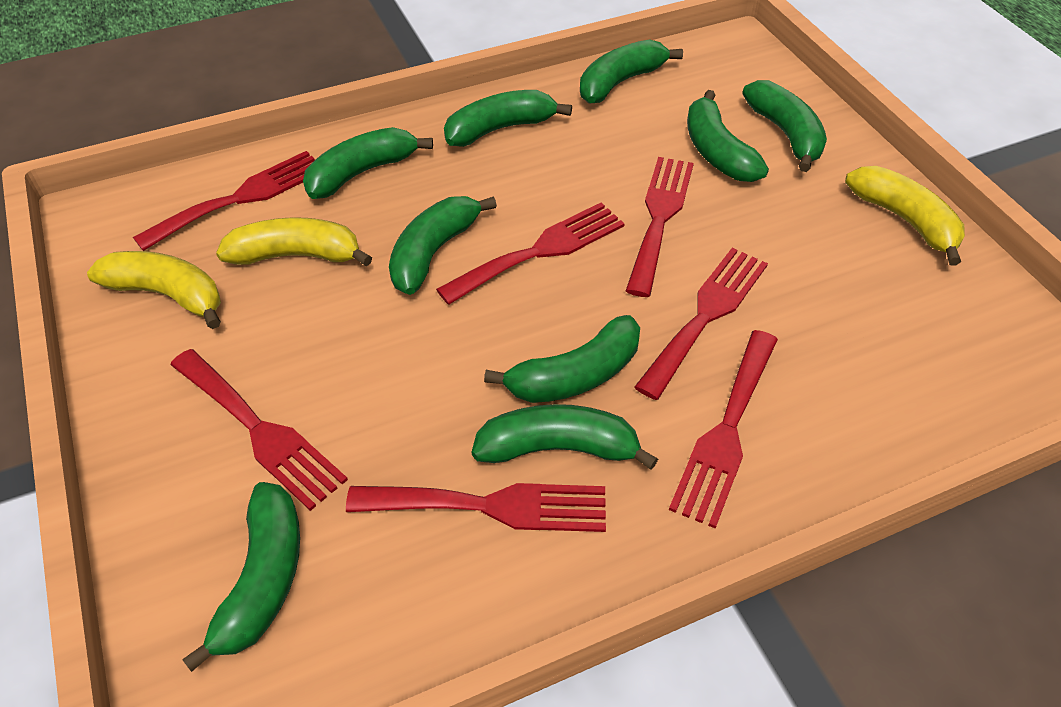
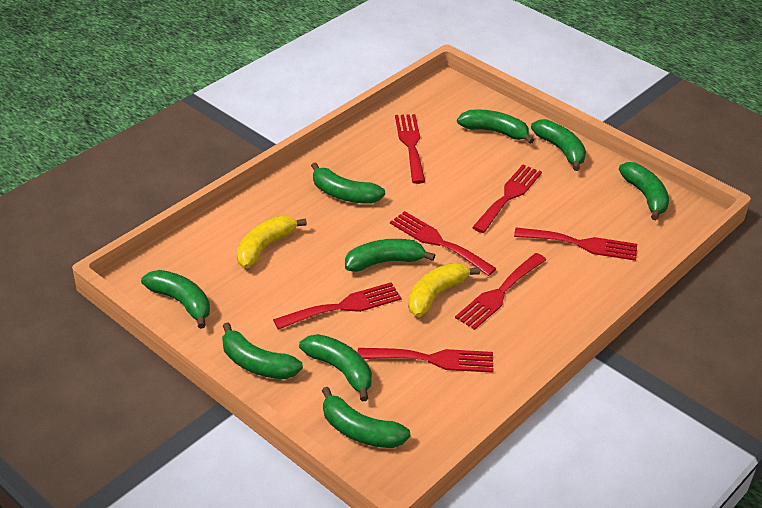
yellow banana: 3 -> 2

